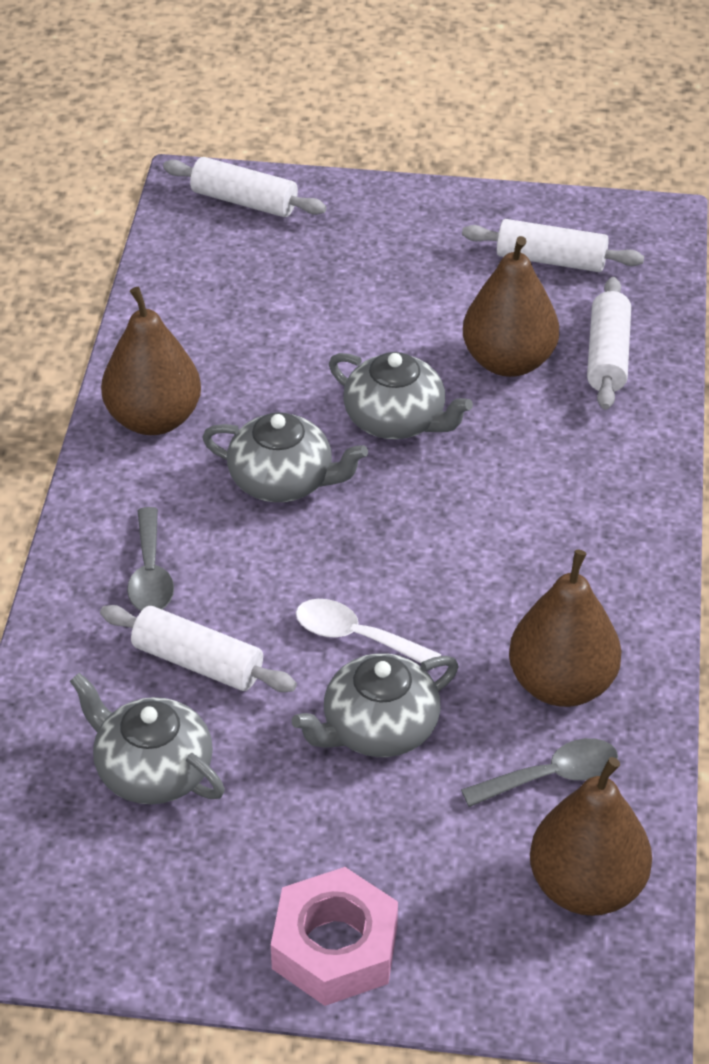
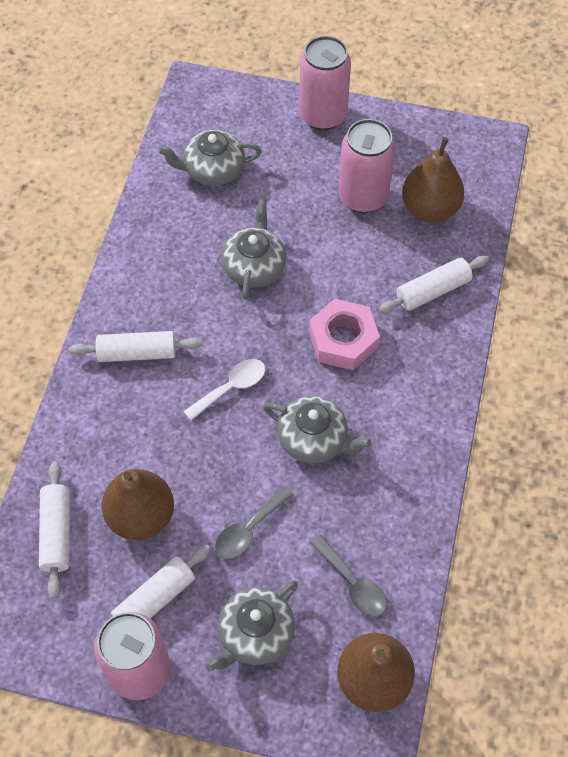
brown pear: 4 -> 3
pink can: 0 -> 3

